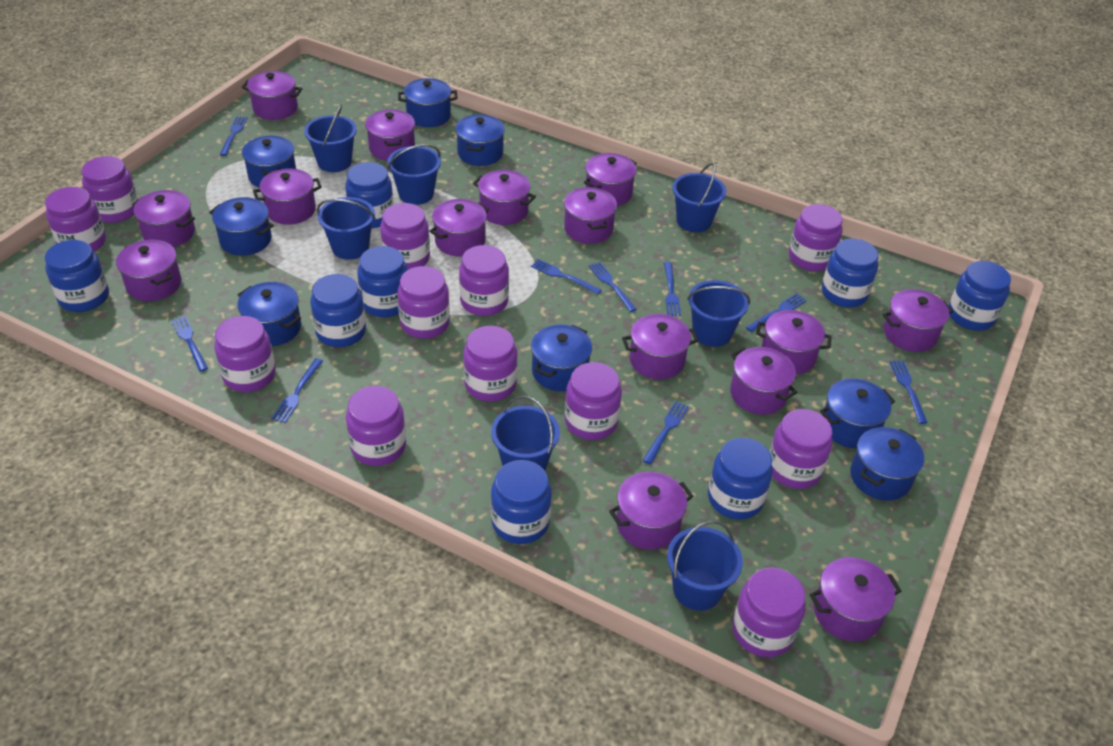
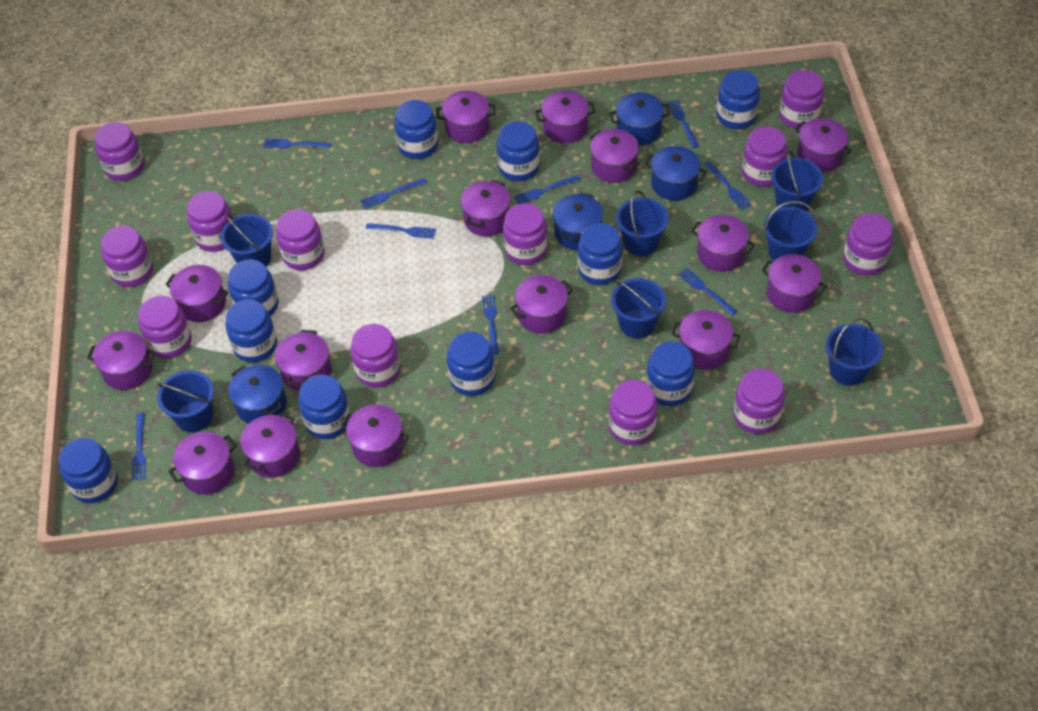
blue jar: 8 -> 10
blue pot: 8 -> 4

